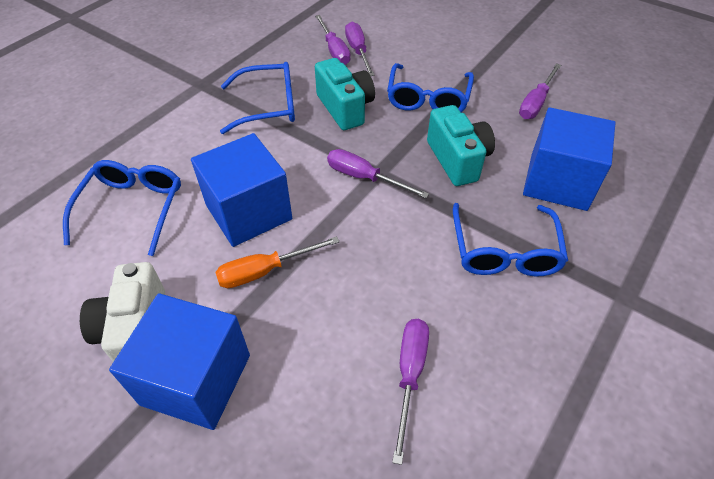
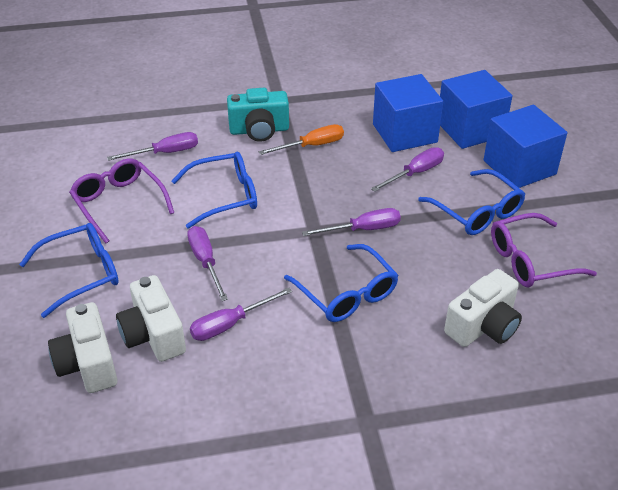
purple glasses: 0 -> 2
turquoise camera: 2 -> 1
white camera: 1 -> 3

